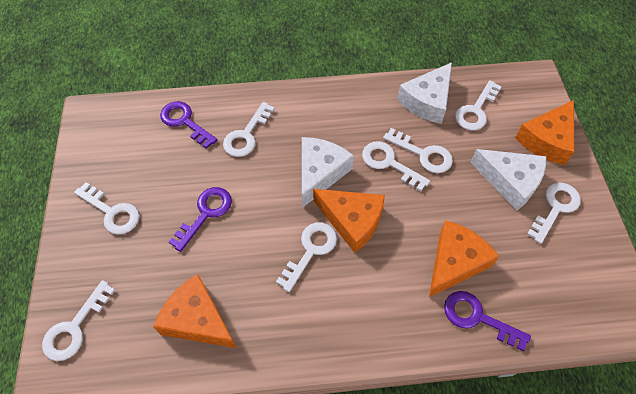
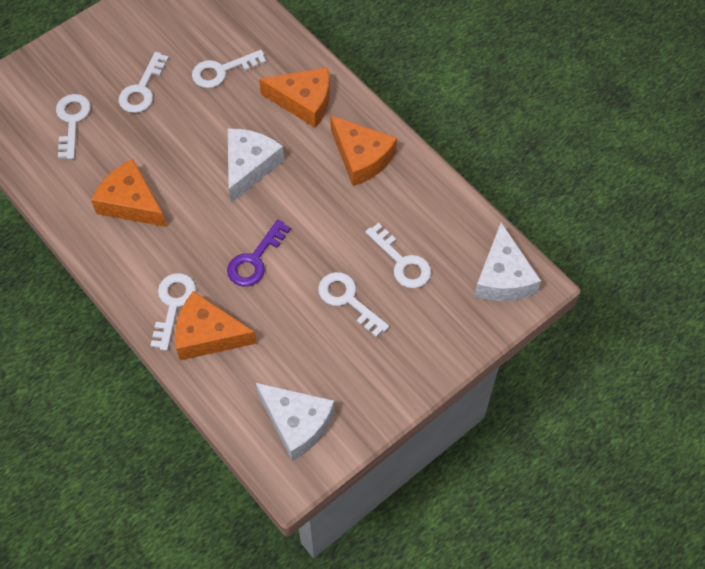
purple key: 3 -> 1
white key: 8 -> 6

